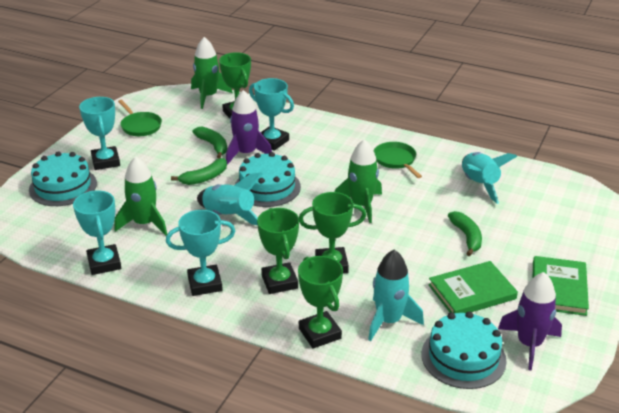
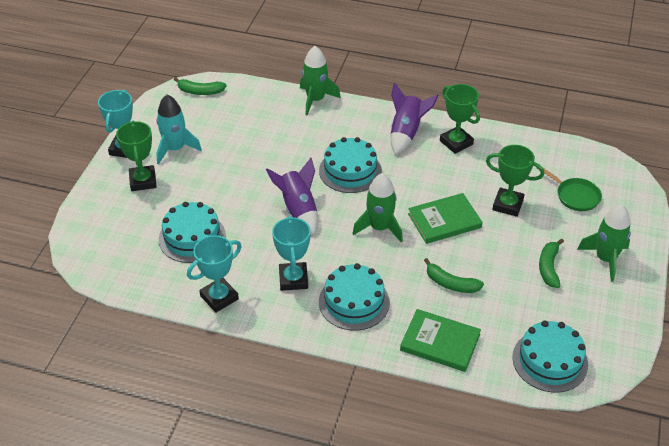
green pan: 2 -> 1
green trophy: 4 -> 3
turquoise cake: 3 -> 4
turquoise rocket: 3 -> 1
turquoise trophy: 4 -> 3

